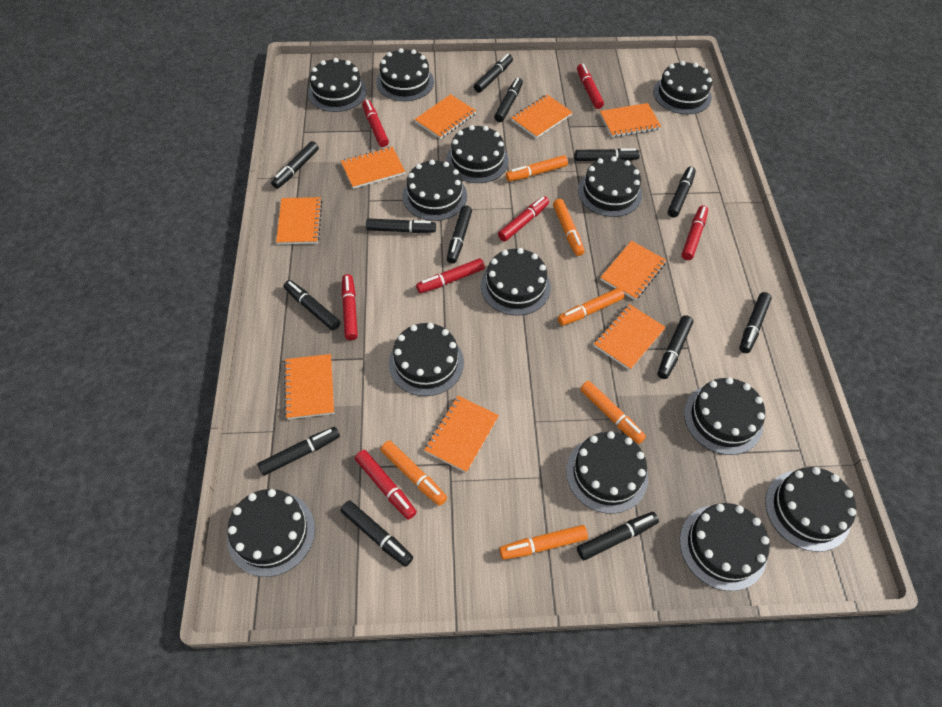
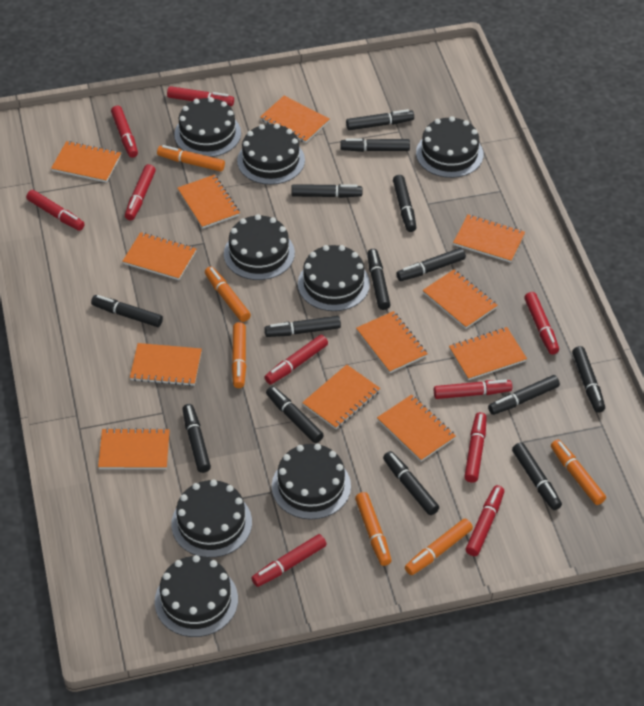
black cake: 13 -> 8
black marker: 13 -> 14
orange notebook: 9 -> 12
red marker: 7 -> 10

